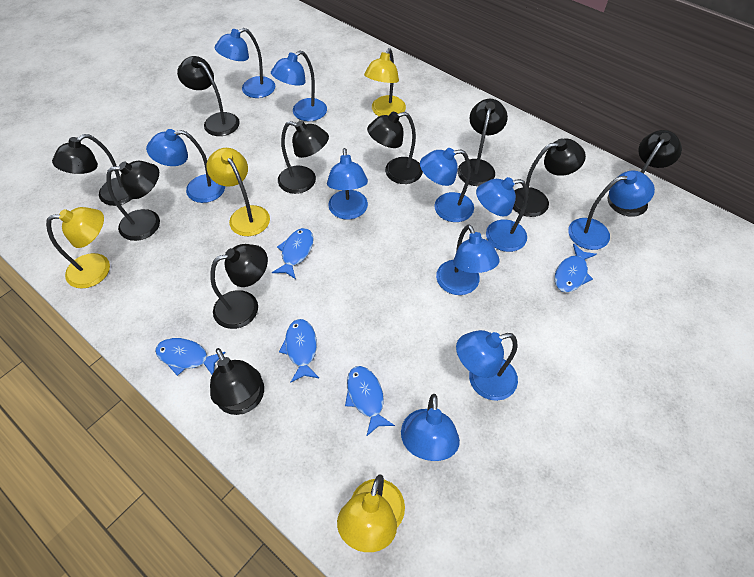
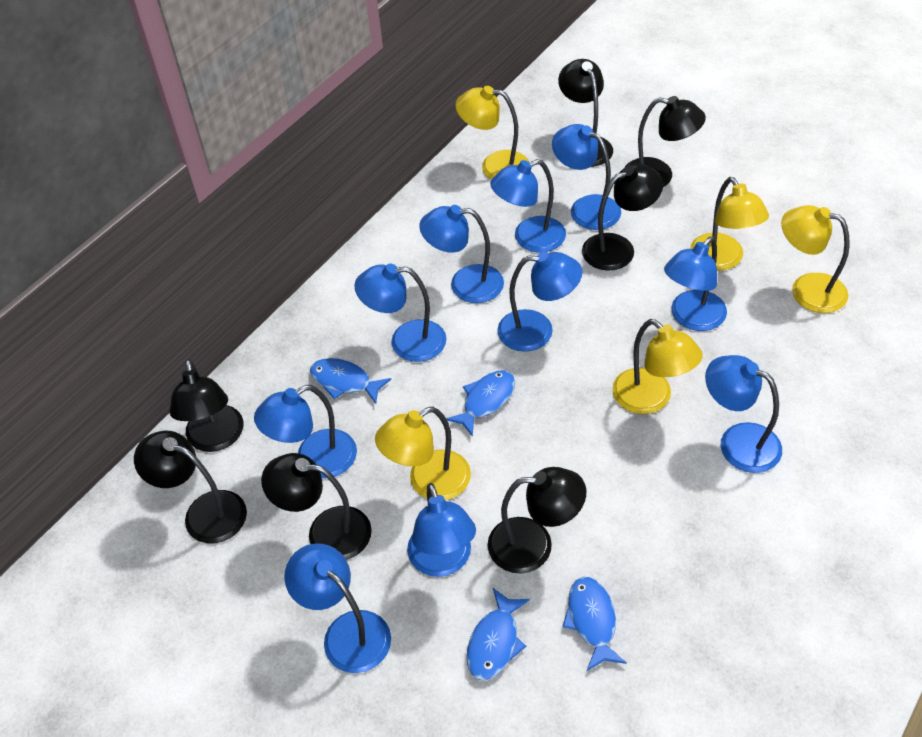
black lamp: 10 -> 7
blue fish: 5 -> 4
yellow lamp: 4 -> 5

